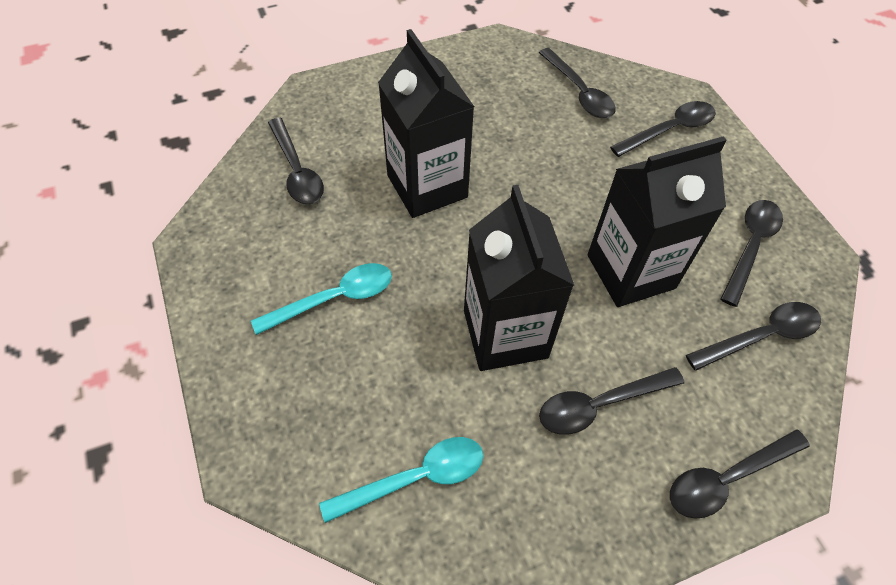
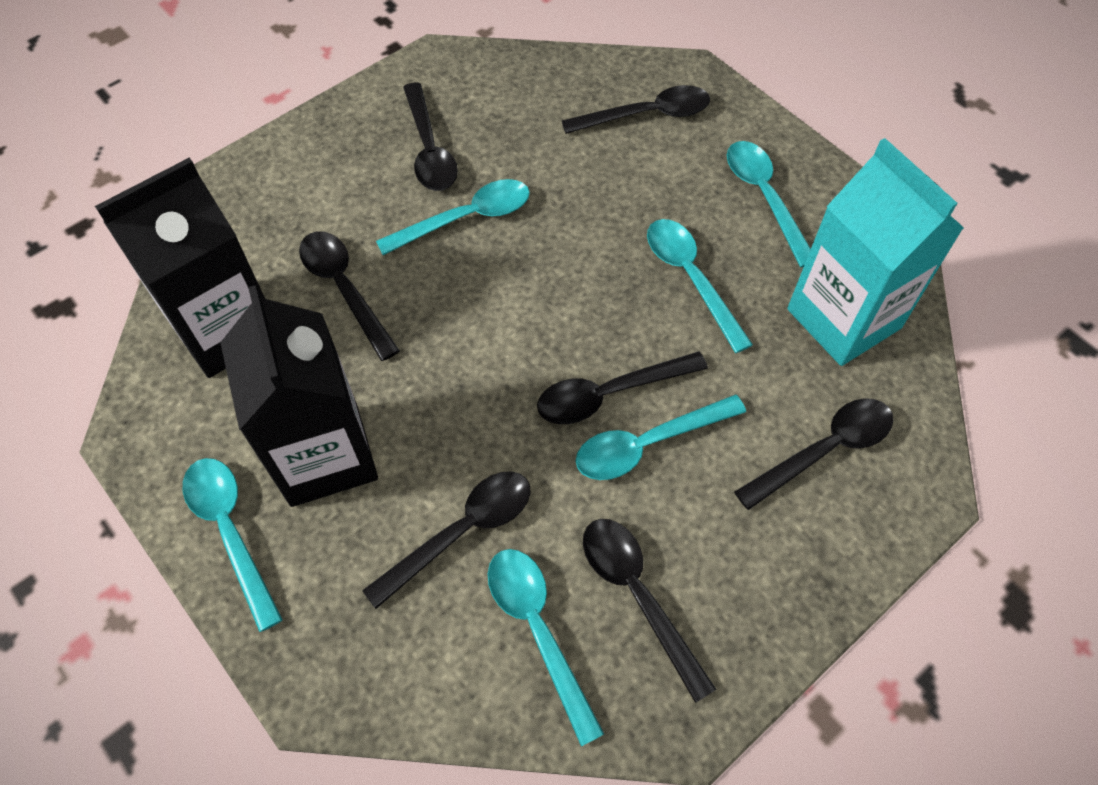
black carton: 3 -> 2
turquoise carton: 0 -> 1
turquoise spoon: 2 -> 6

